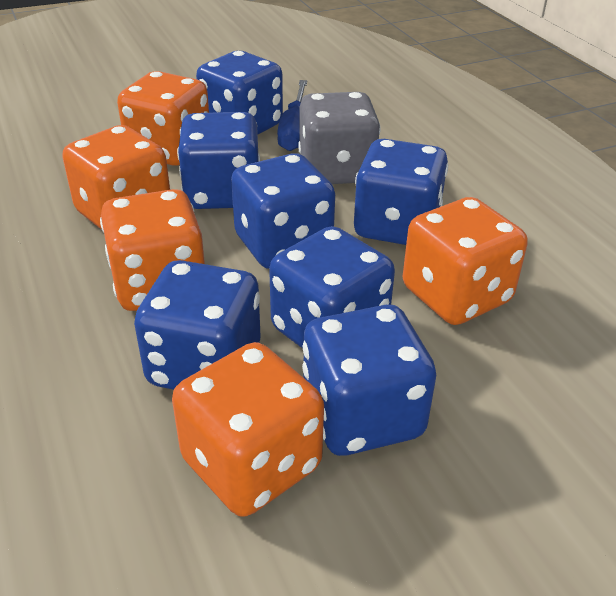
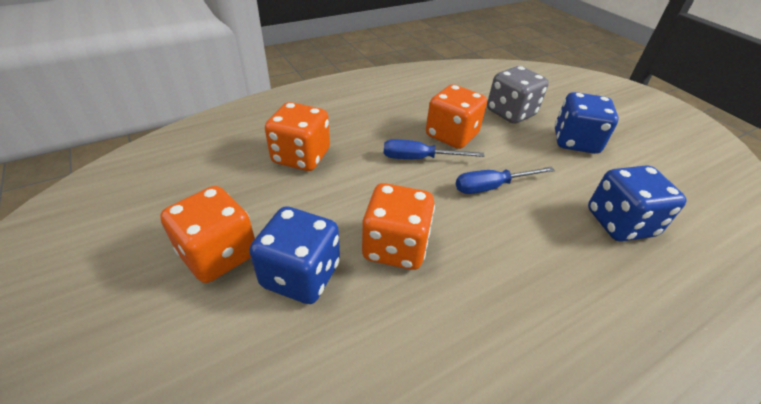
blue dice: 7 -> 3
blue screwdriver: 1 -> 2
orange dice: 5 -> 4

